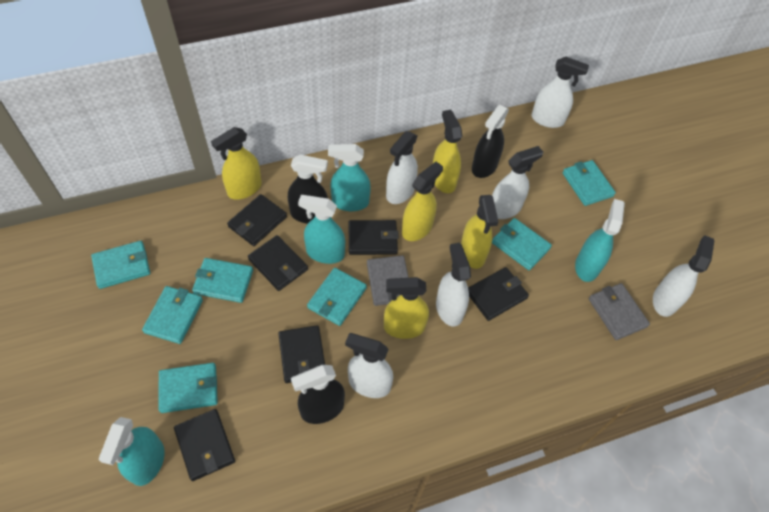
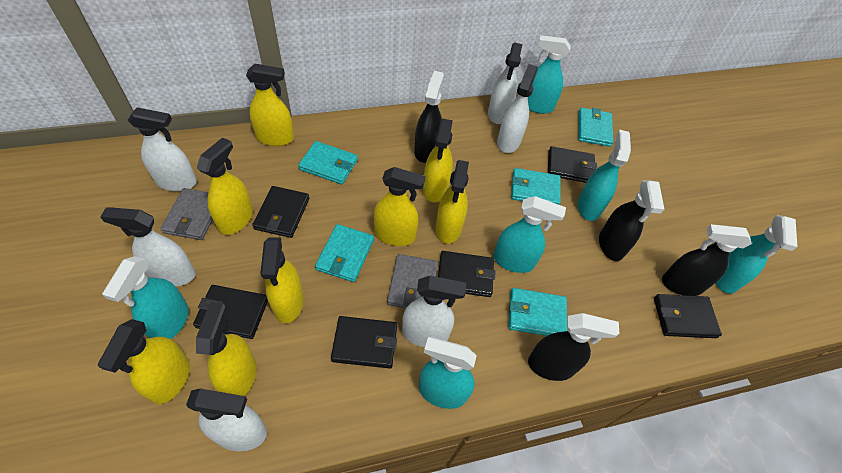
black spray bottle: 3 -> 4
turquoise spray bottle: 4 -> 6
turquoise wallet: 7 -> 5
yellow spray bottle: 5 -> 8

